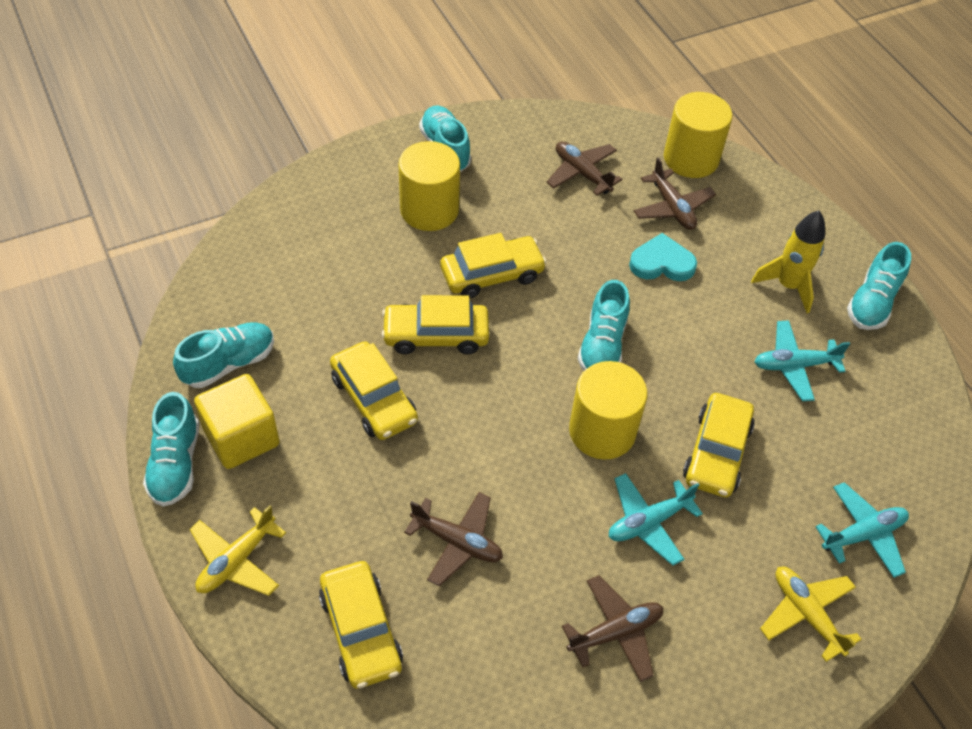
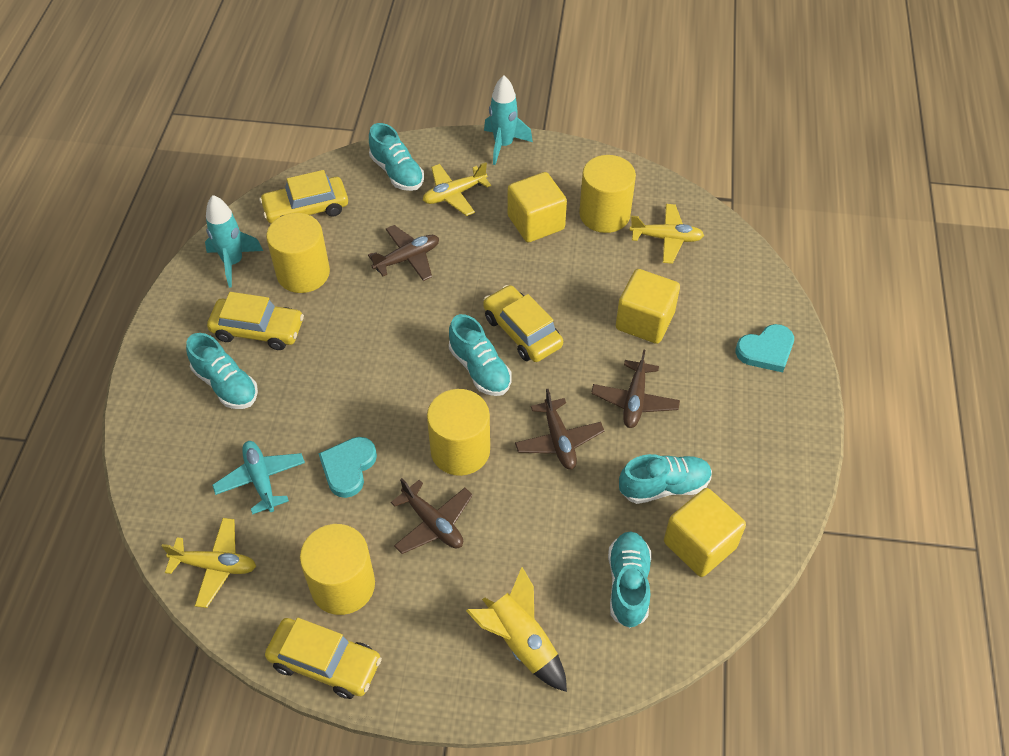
turquoise heart: 1 -> 2
turquoise plane: 3 -> 1
turquoise rocket: 0 -> 2
yellow car: 5 -> 4
yellow cube: 1 -> 3
yellow cylinder: 3 -> 4
yellow plane: 2 -> 3

